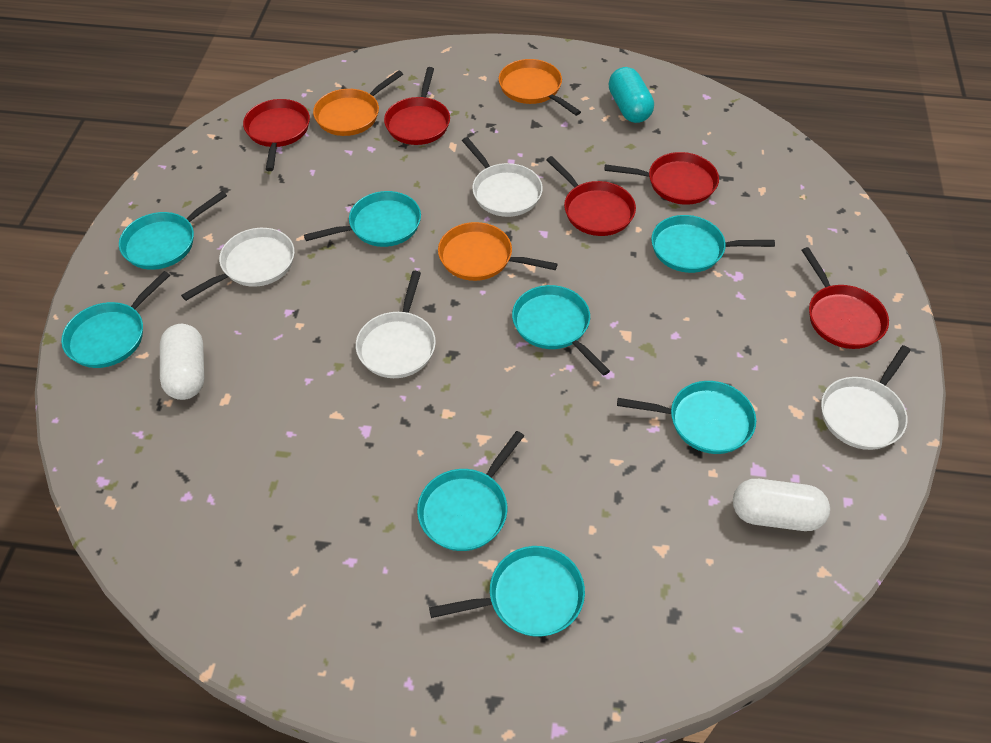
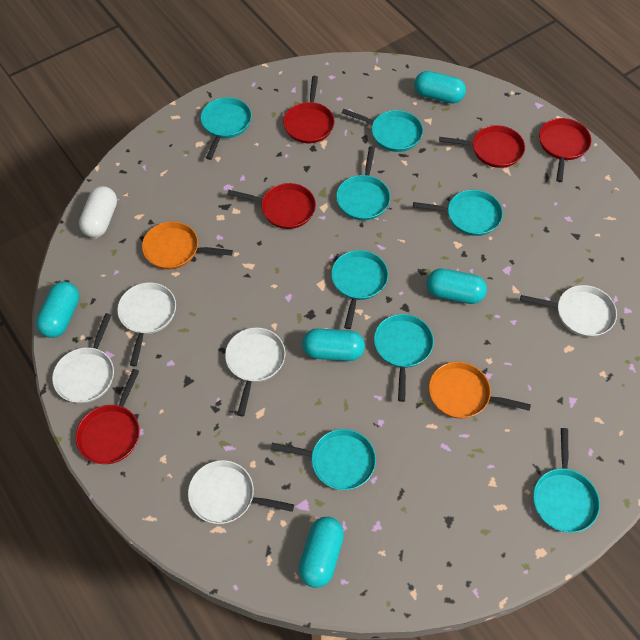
orange pan: 3 -> 2
turquoise capsule: 1 -> 5
white capsule: 2 -> 1
white pan: 4 -> 5

